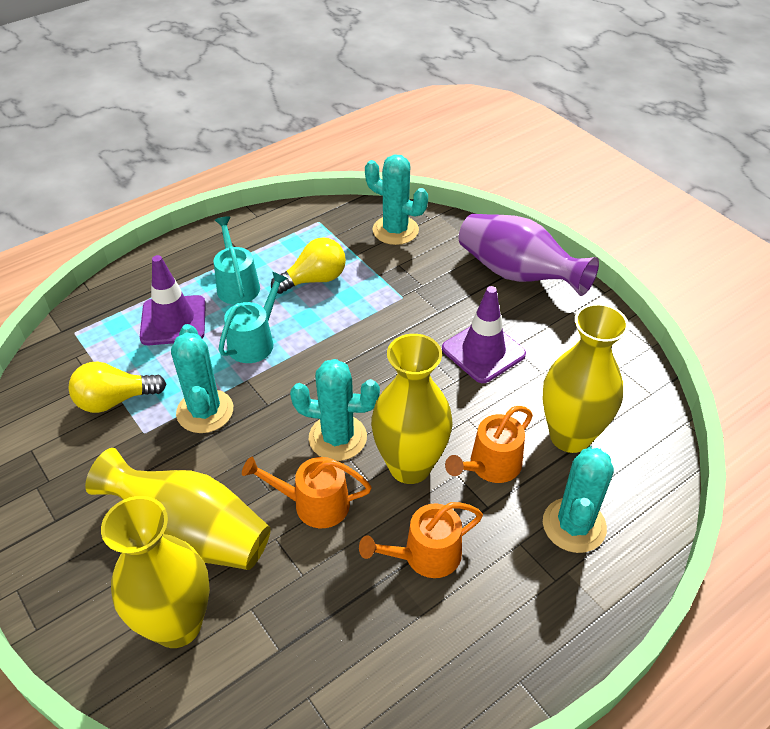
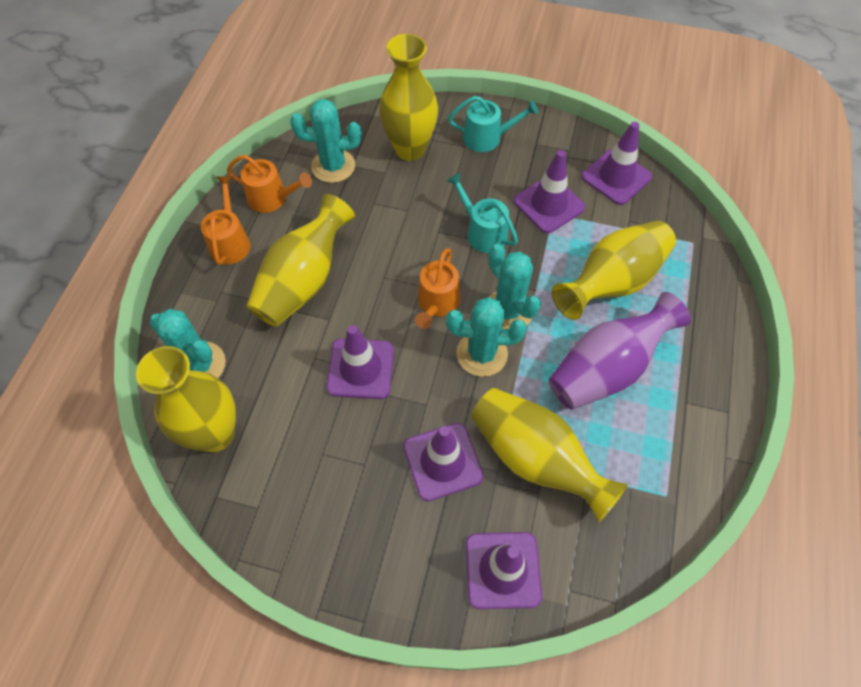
purple traffic cone: 2 -> 5
yellow light bulb: 2 -> 0
yellow vase: 4 -> 5

